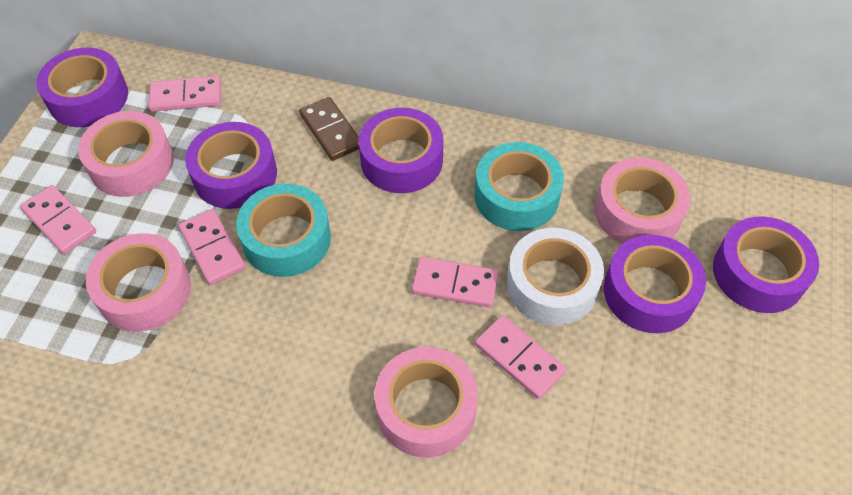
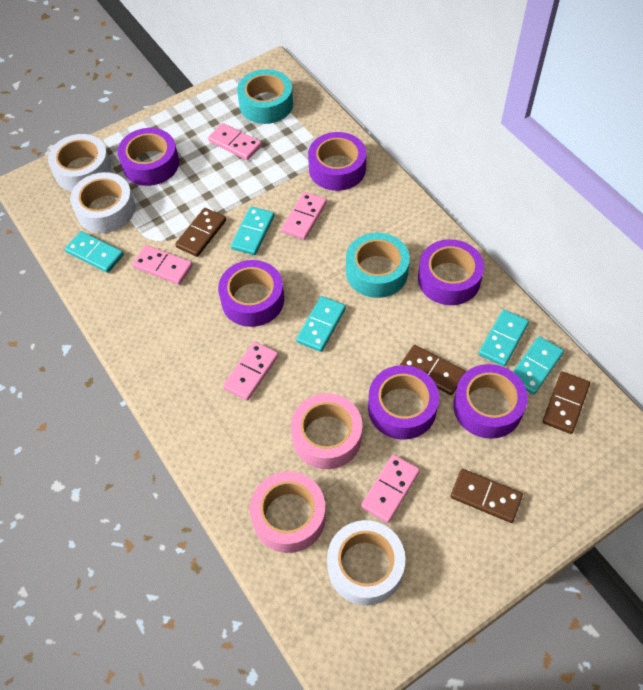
brown domino: 1 -> 4
pink tape: 4 -> 2
purple tape: 5 -> 6
turquoise domino: 0 -> 5
white tape: 1 -> 3

